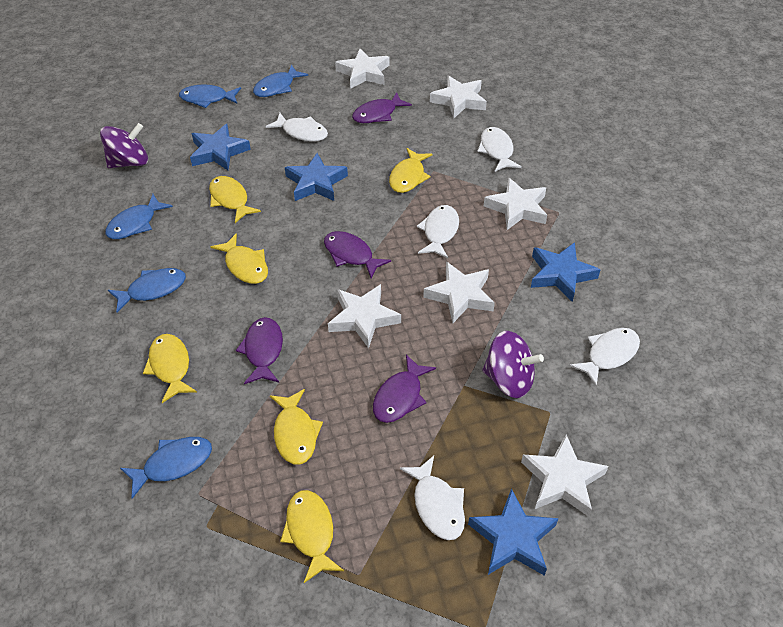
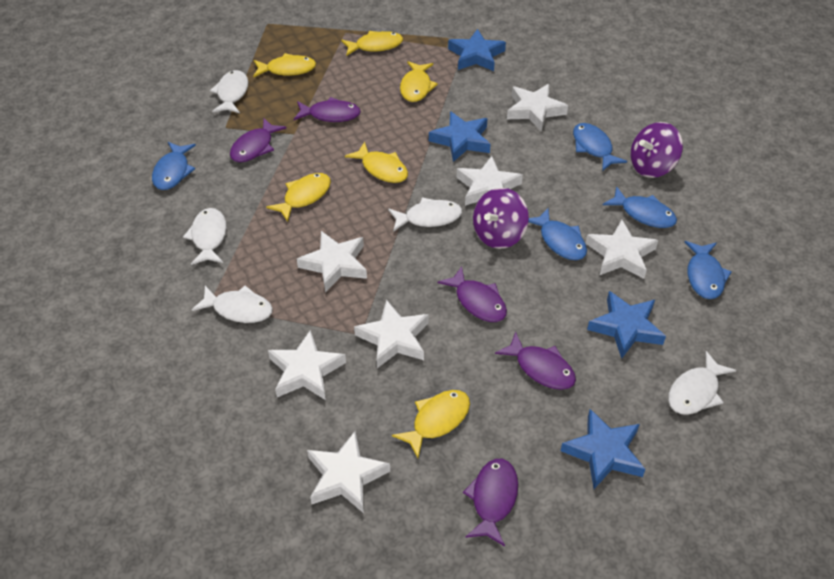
purple fish: 4 -> 5
white star: 6 -> 7

